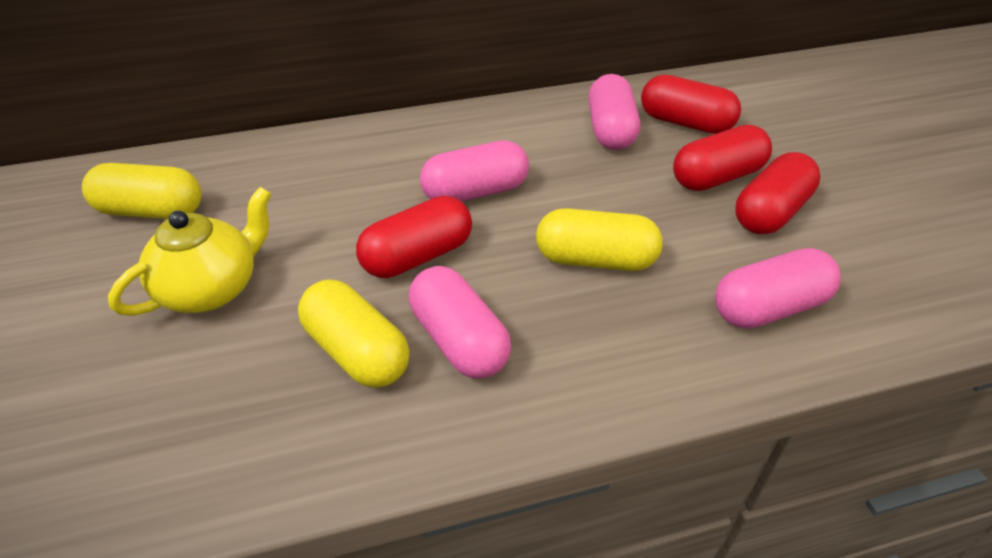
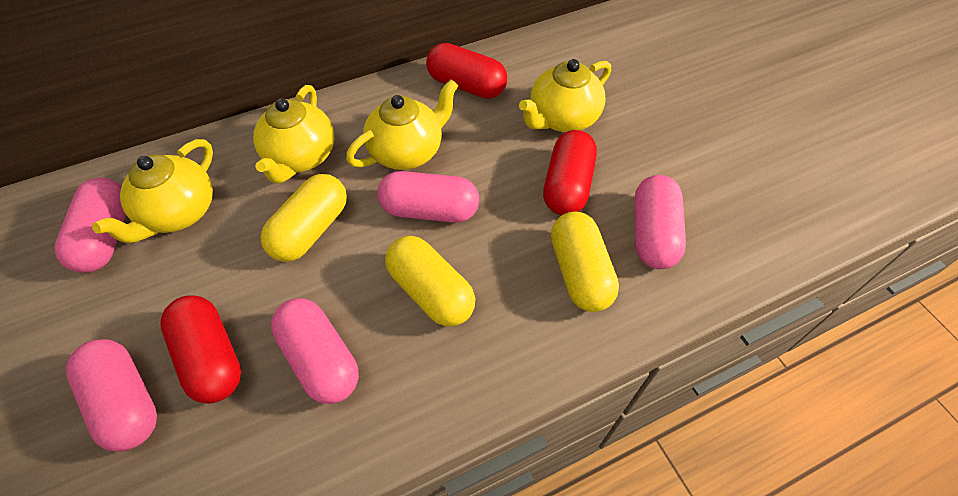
pink capsule: 4 -> 5
red capsule: 4 -> 3
yellow teapot: 1 -> 4

